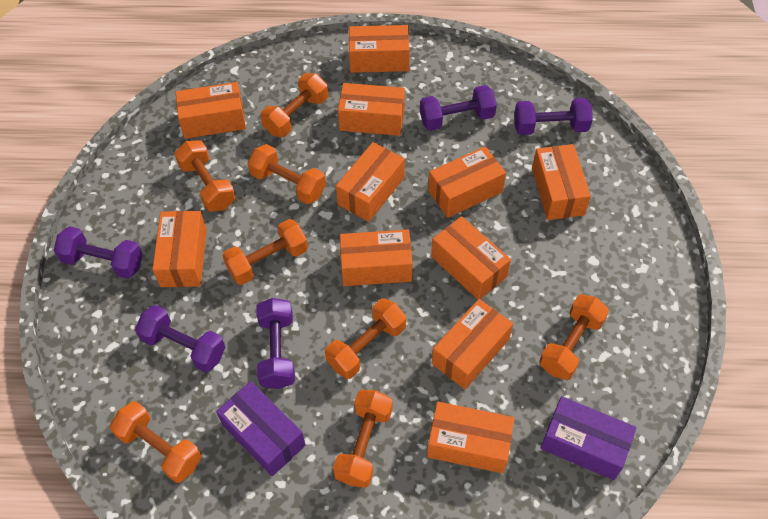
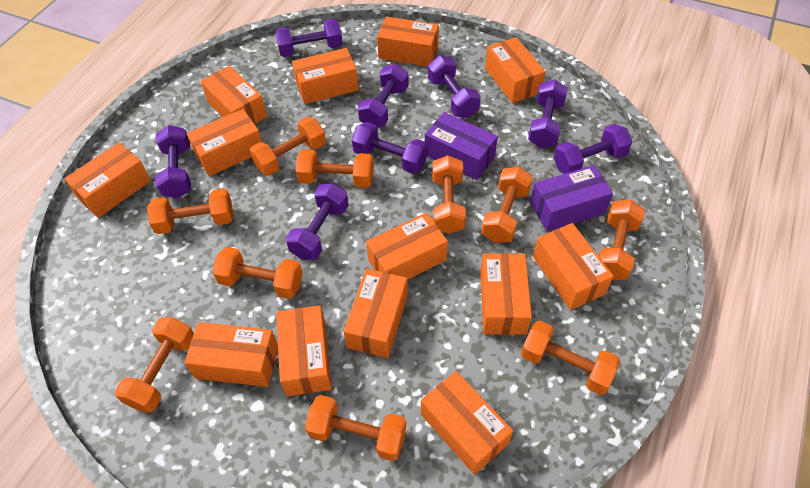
orange box: 11 -> 13
orange dumbbell: 8 -> 10
purple dumbbell: 5 -> 8

